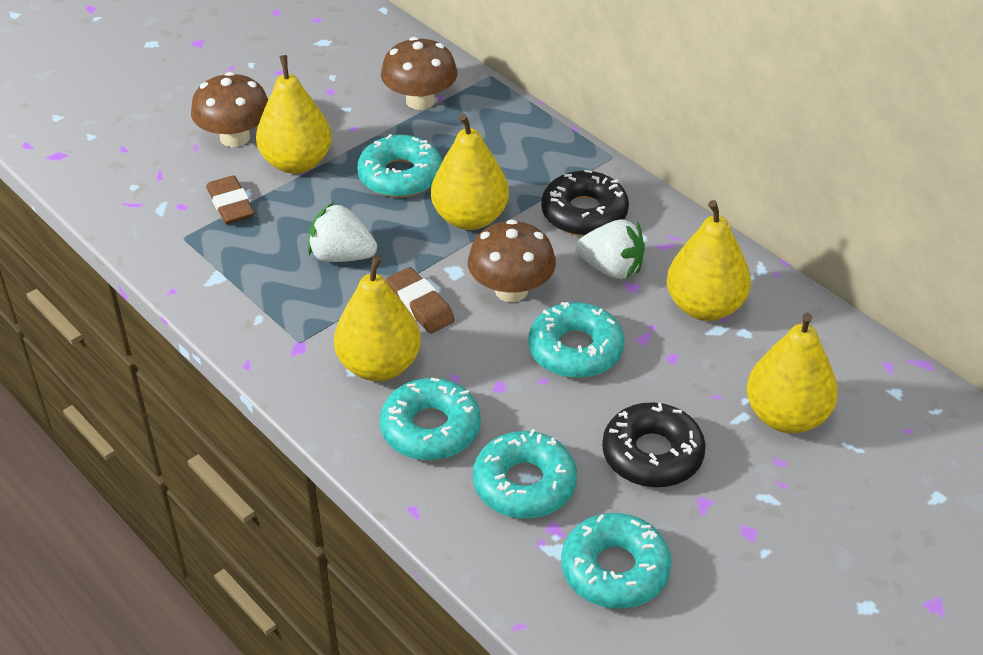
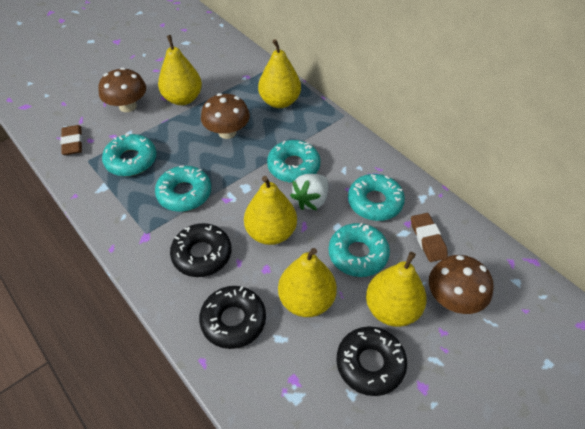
black donut: 2 -> 3
white strawberry: 2 -> 1

